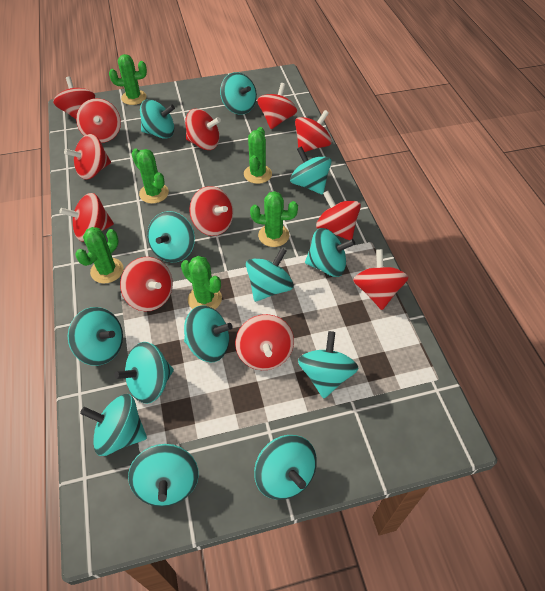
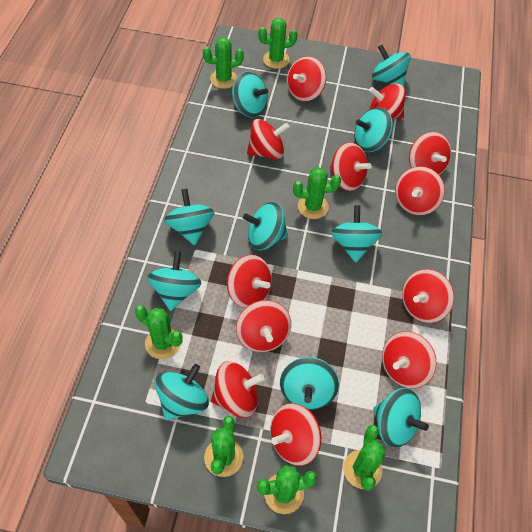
green cactus: 6 -> 7
turquoise spinning top: 13 -> 10

